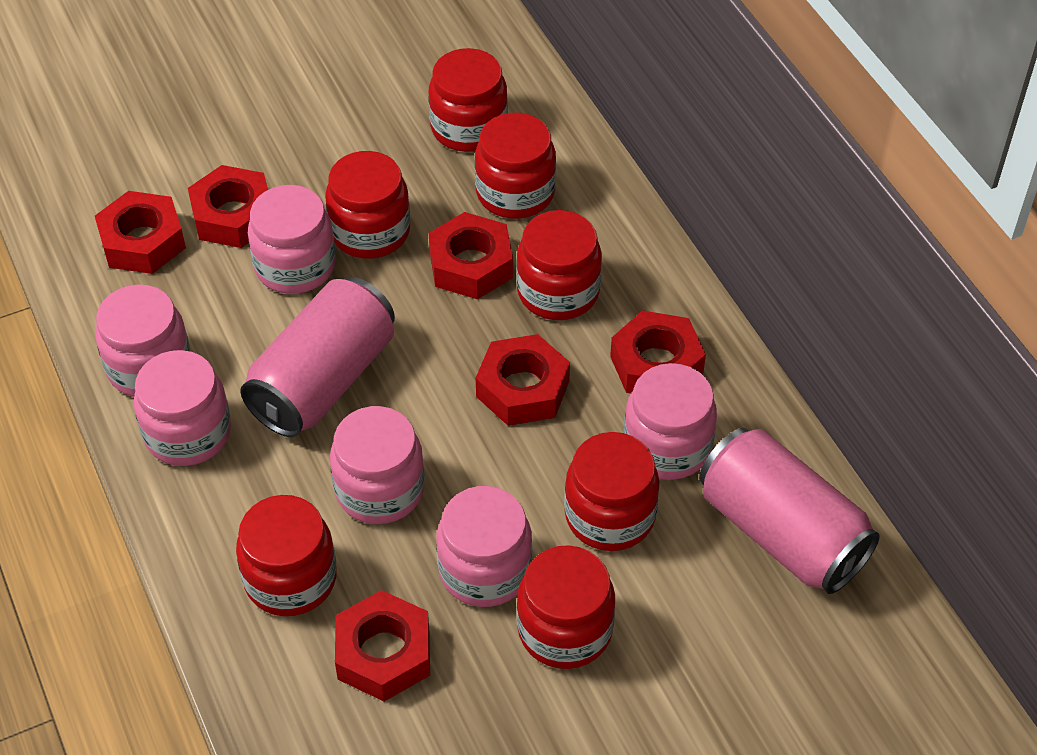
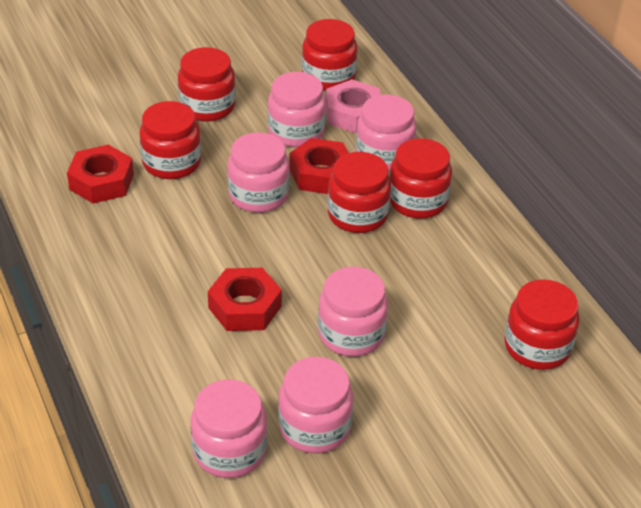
pink can: 2 -> 0
pink nut: 0 -> 1
red jar: 7 -> 6
red nut: 6 -> 3

